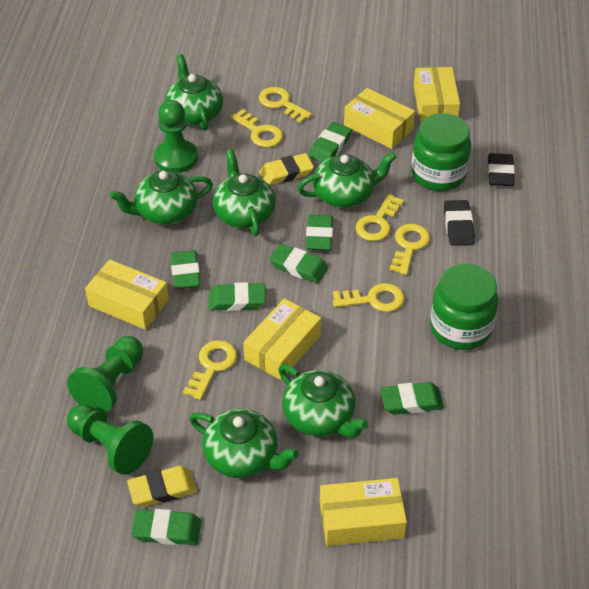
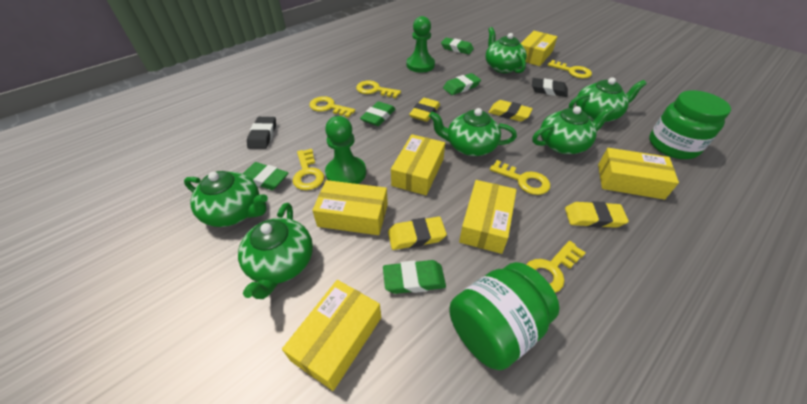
green eraser: 7 -> 5
green pawn: 3 -> 2
yellow box: 5 -> 6
yellow eraser: 2 -> 4

